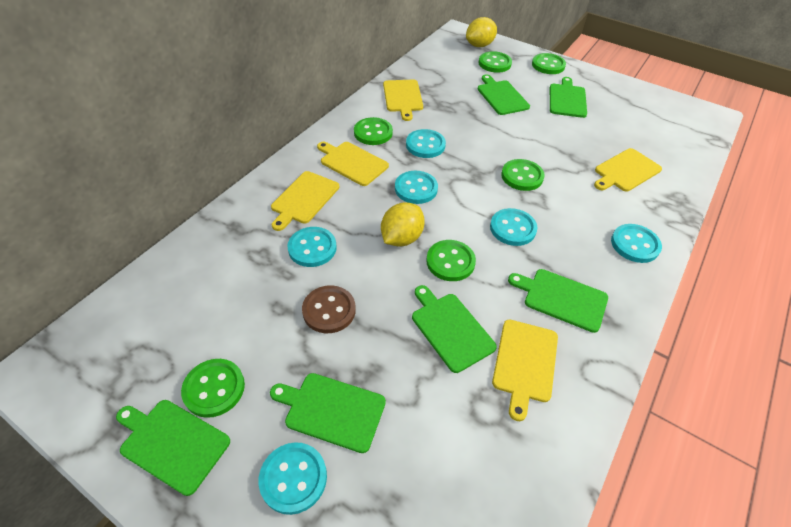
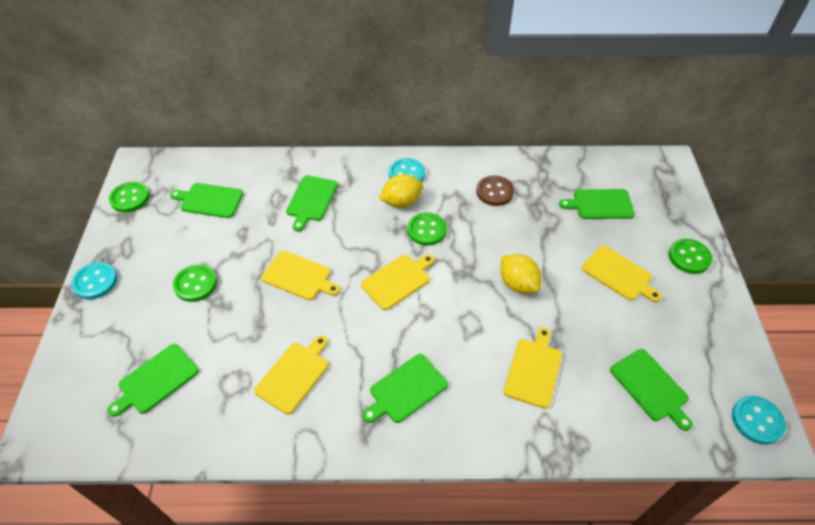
green button: 6 -> 4
turquoise button: 6 -> 3

